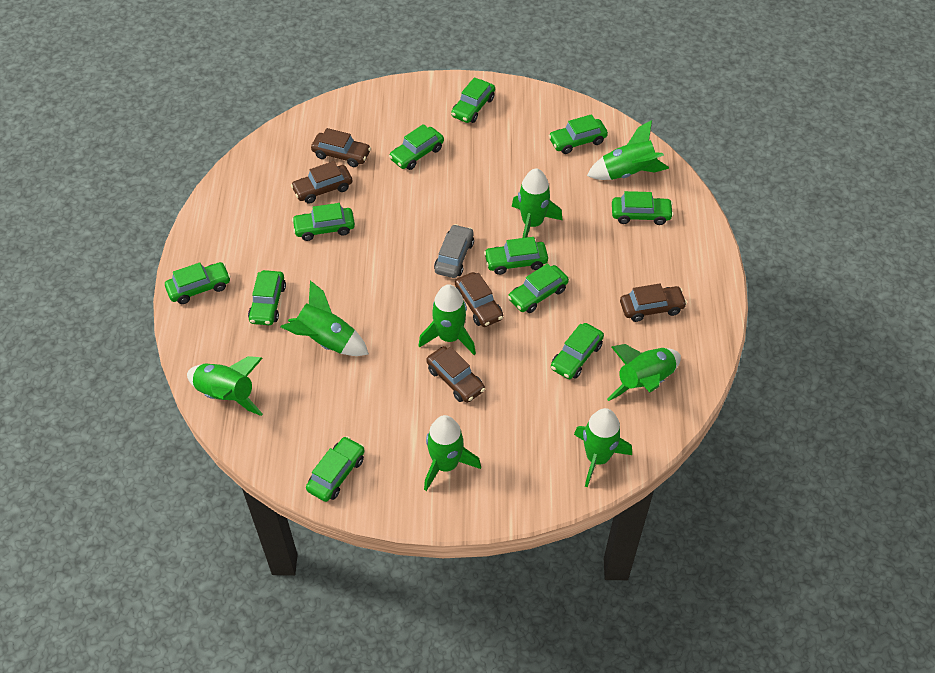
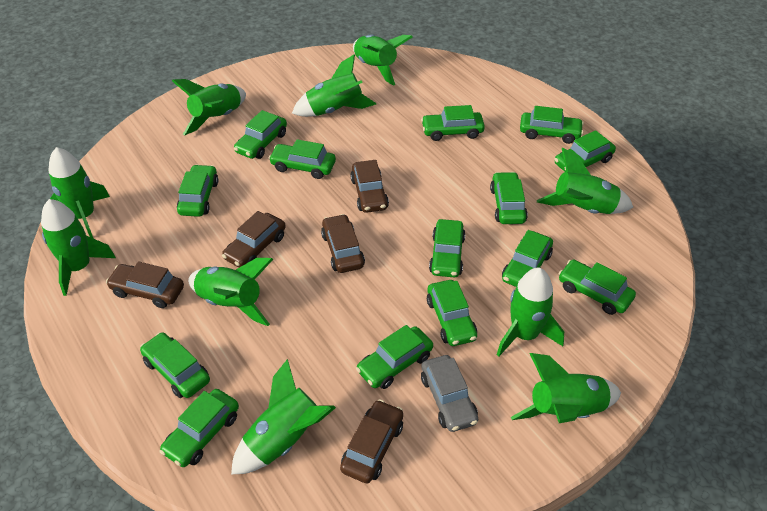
green car: 11 -> 14
green rocket: 8 -> 10

